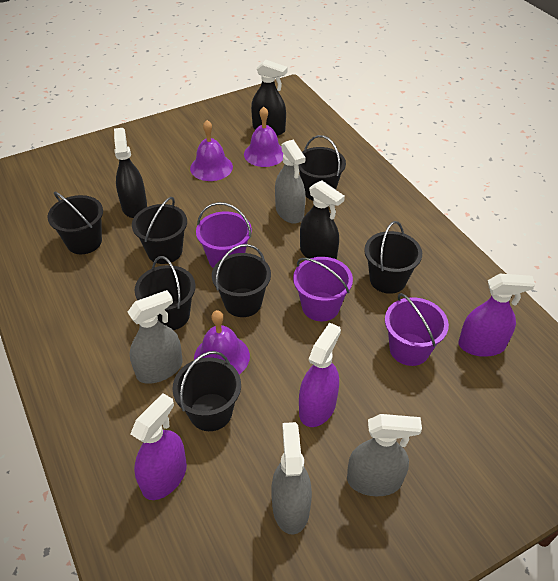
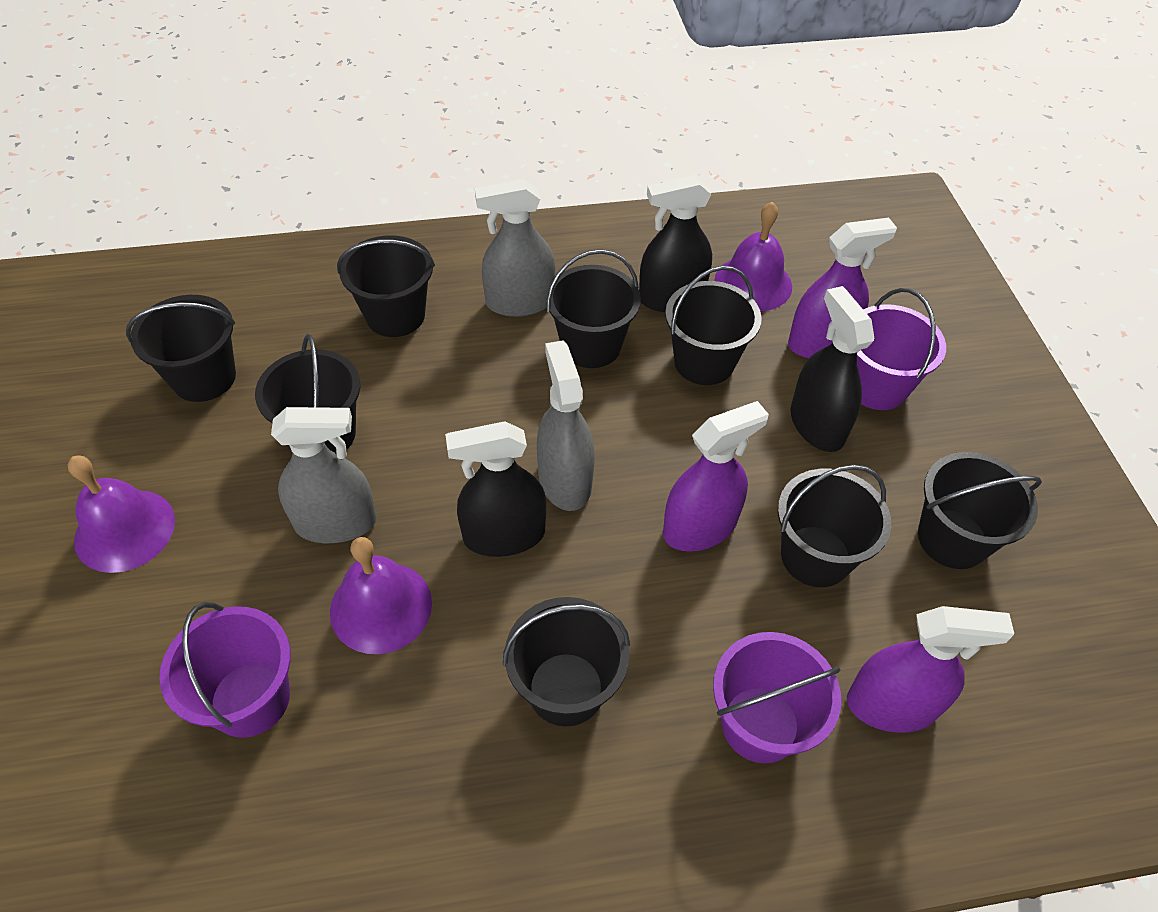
black bucket: 7 -> 8
grey spray bottle: 4 -> 3

